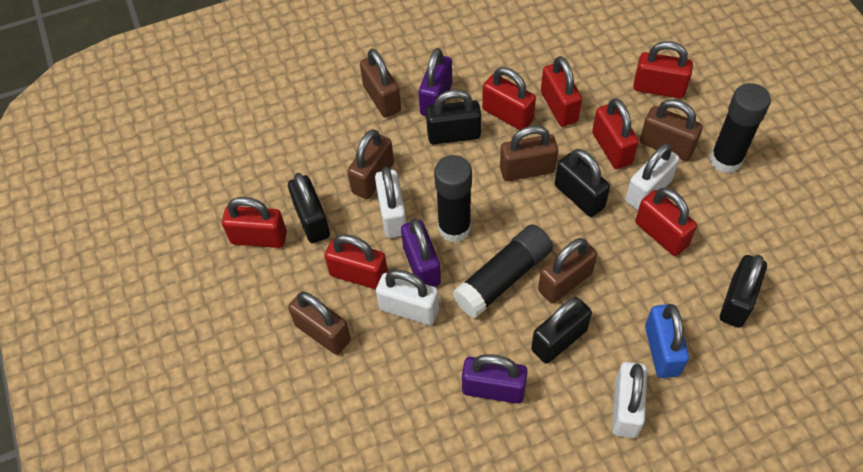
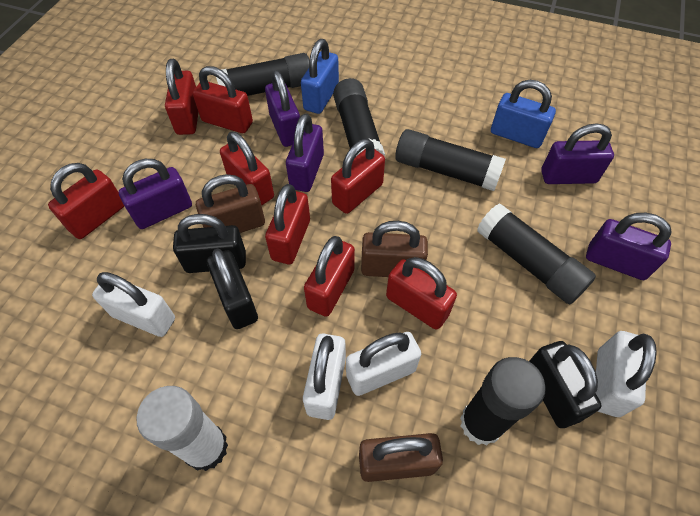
black glue stick: 3 -> 5
black padlock: 5 -> 3
blue padlock: 1 -> 2
brown padlock: 6 -> 3
purple padlock: 3 -> 5
red padlock: 7 -> 8
white glue stick: 0 -> 1

